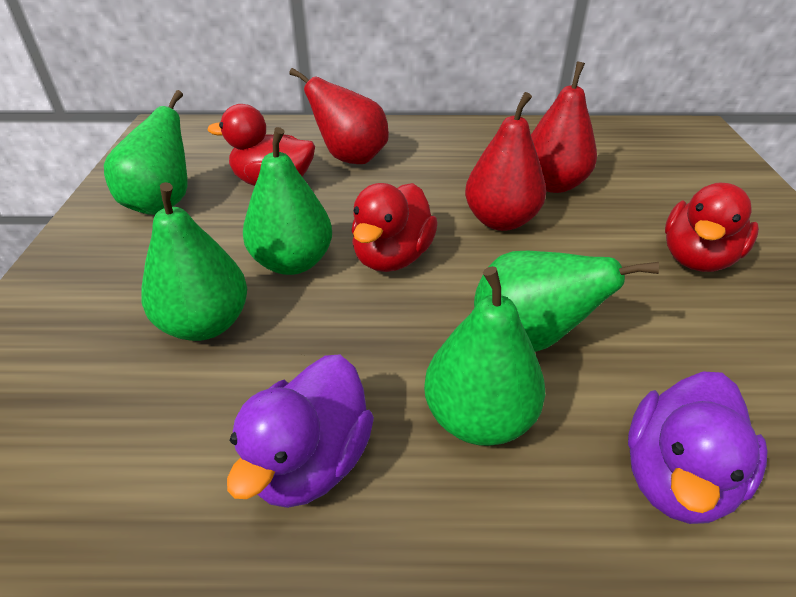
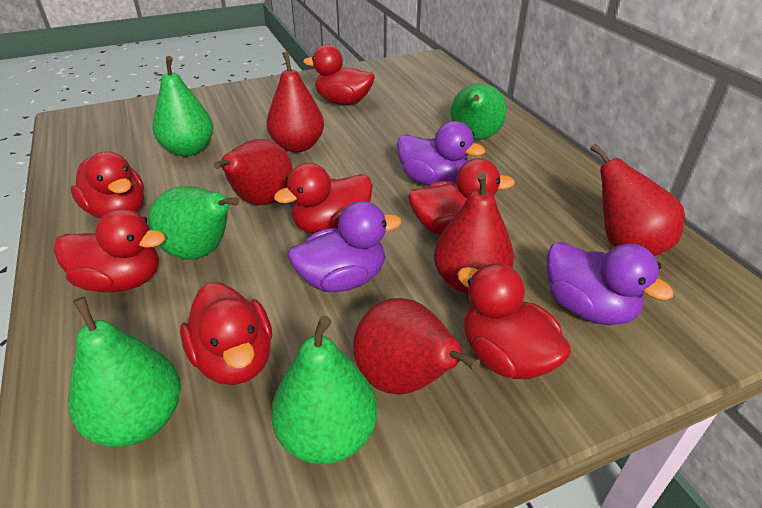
purple duck: 2 -> 3
red duck: 3 -> 7
red pear: 3 -> 5

